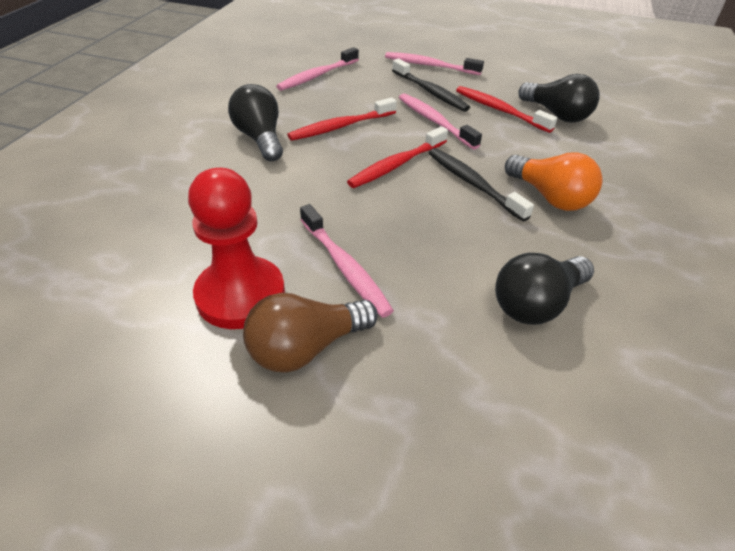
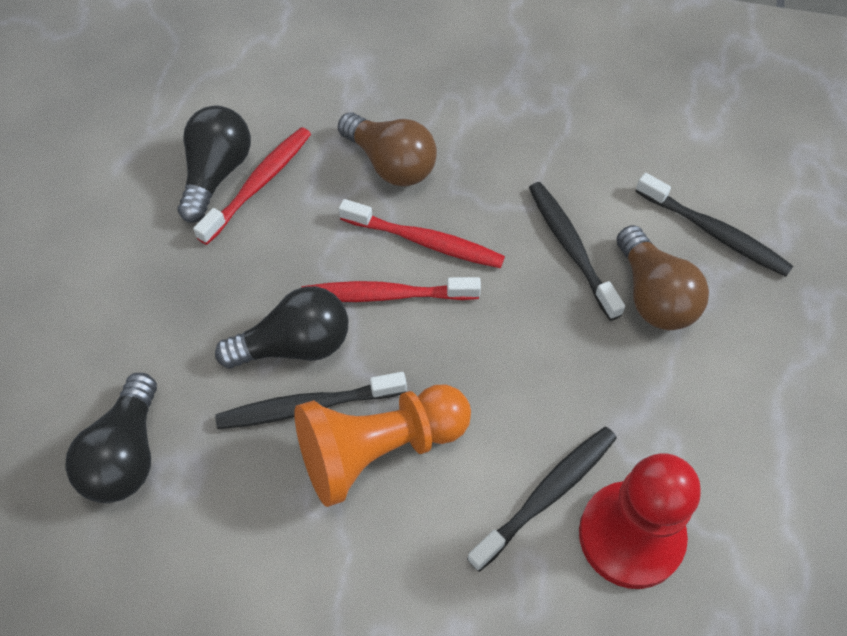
black toothbrush: 2 -> 4
brown light bulb: 1 -> 2
orange light bulb: 1 -> 0
orange pawn: 0 -> 1
pink toothbrush: 4 -> 0

